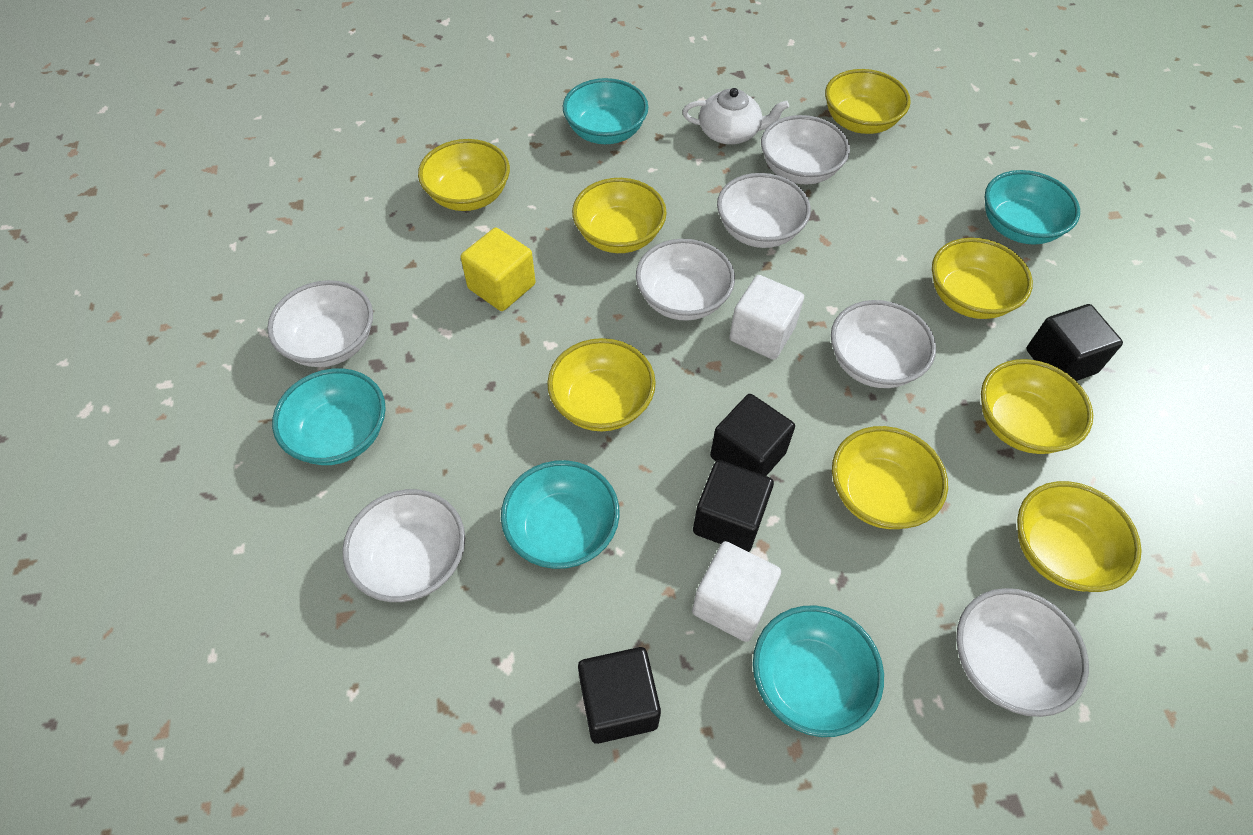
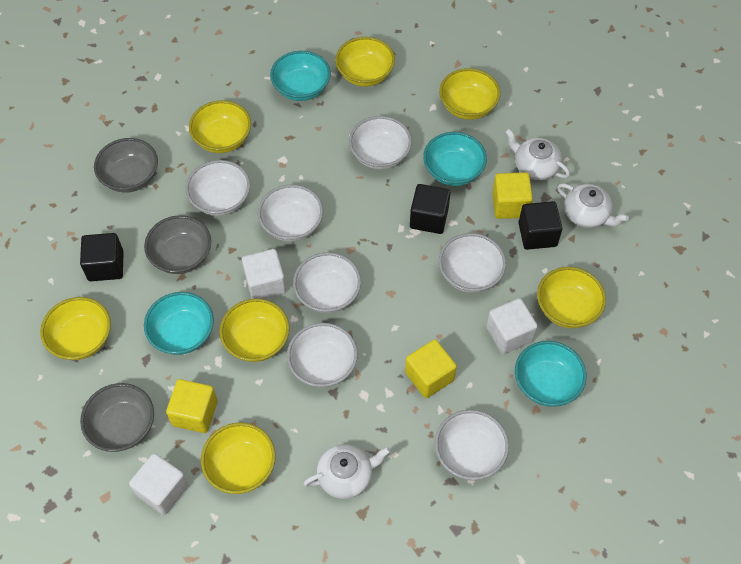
black cube: 4 -> 3
grey bowl: 0 -> 3
turquoise bowl: 5 -> 4
white cube: 2 -> 3
white teapot: 1 -> 3
yellow bowl: 8 -> 7
yellow cube: 1 -> 3

